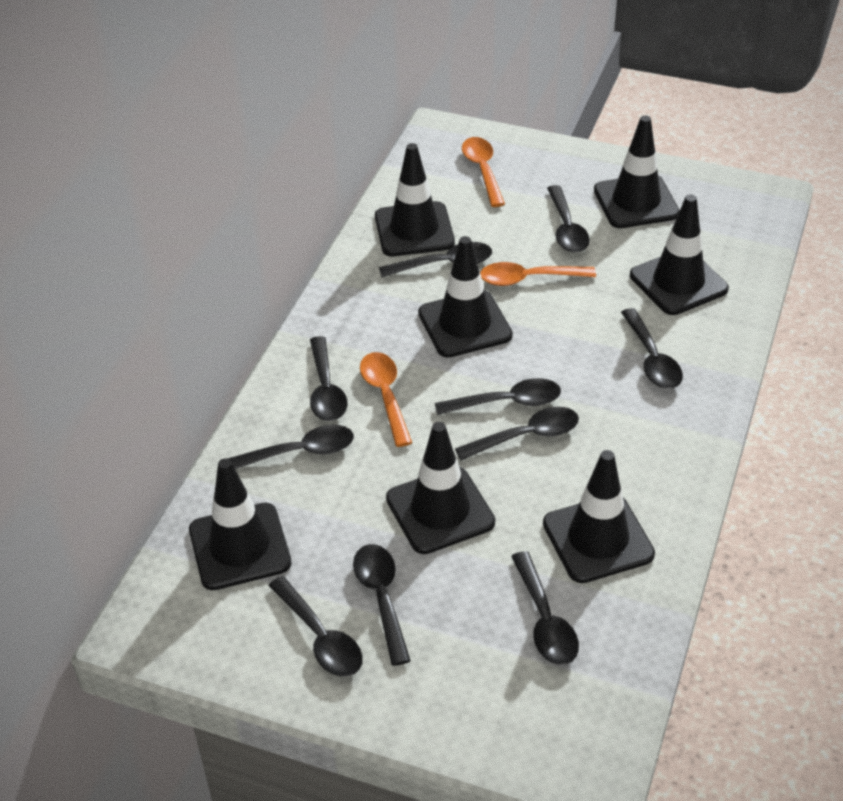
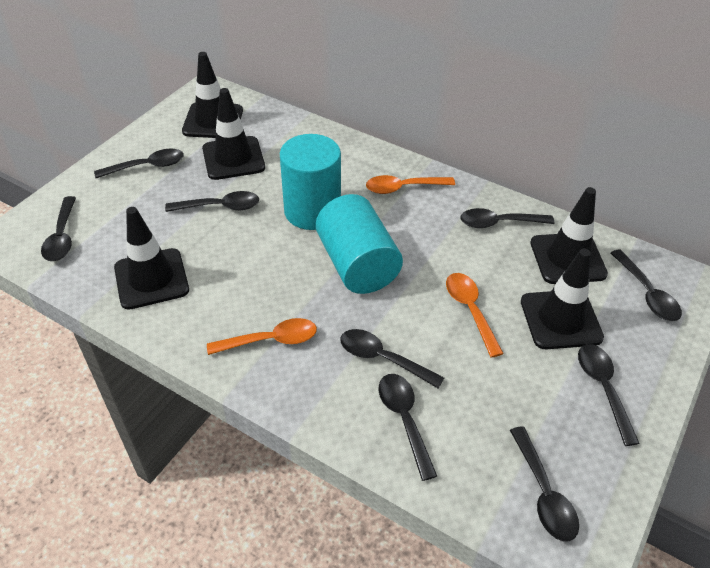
black spoon: 10 -> 9
black traffic cone: 7 -> 5
turquoise cylinder: 0 -> 2

